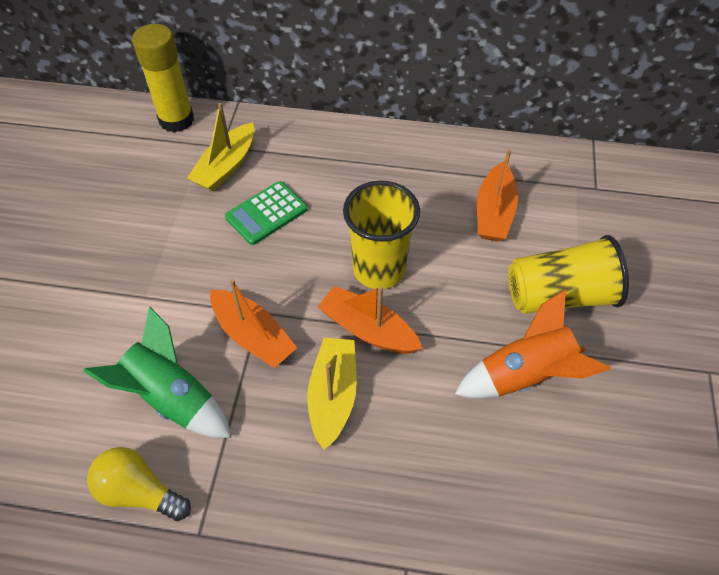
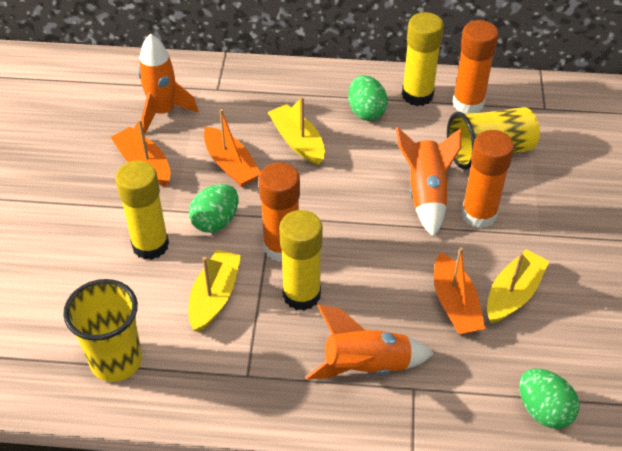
green calculator: 1 -> 0
green egg: 0 -> 3
green rocket: 1 -> 0
orange glue stick: 0 -> 3
orange rocket: 1 -> 3
yellow boat: 2 -> 3
yellow glue stick: 1 -> 3
yellow light bulb: 1 -> 0

